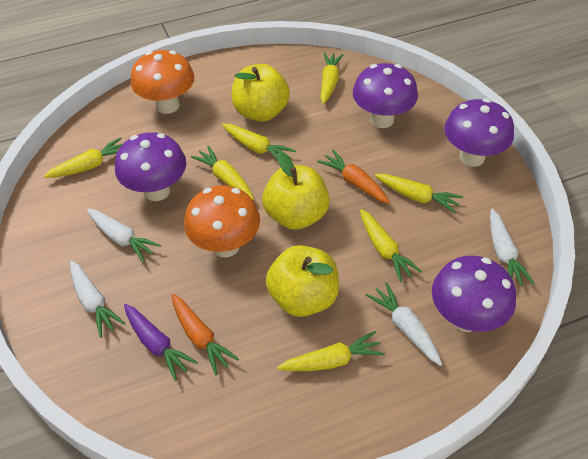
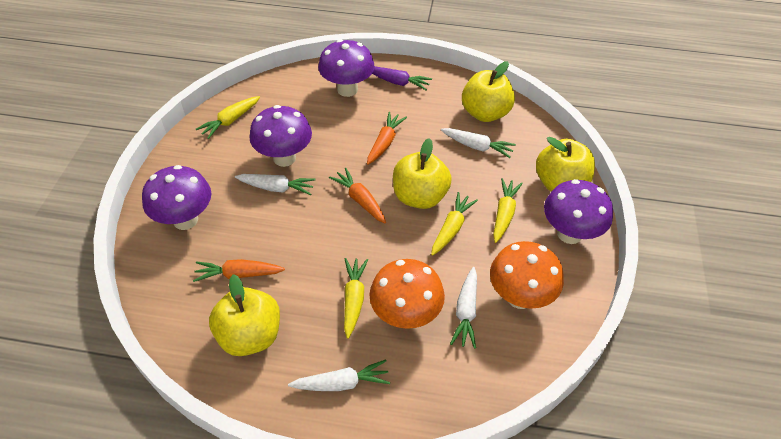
orange carrot: 2 -> 3
yellow apple: 3 -> 4
yellow carrot: 7 -> 4

